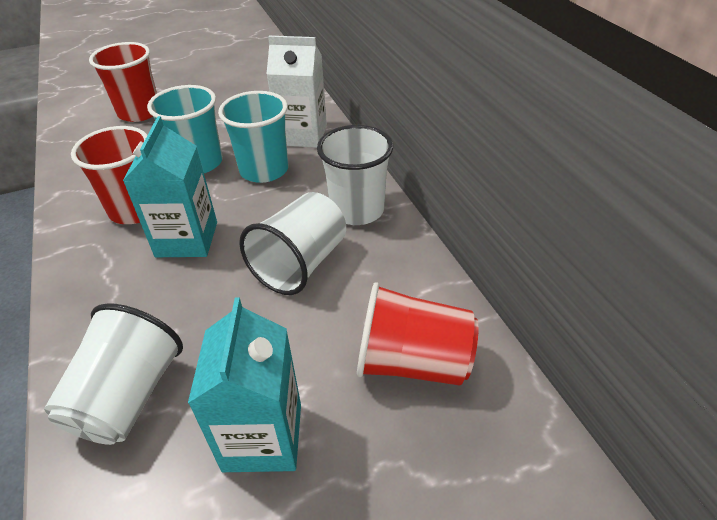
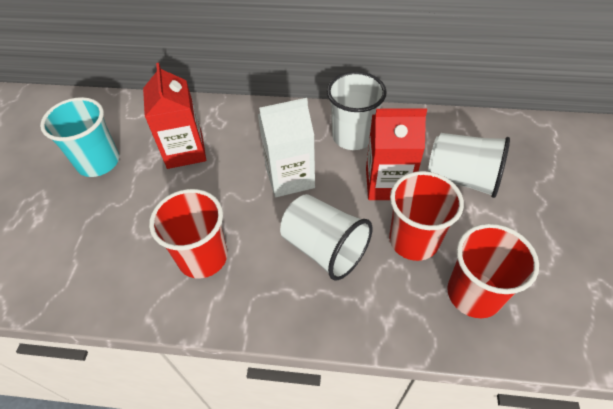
red carton: 0 -> 2
turquoise carton: 2 -> 0
turquoise cup: 2 -> 1

